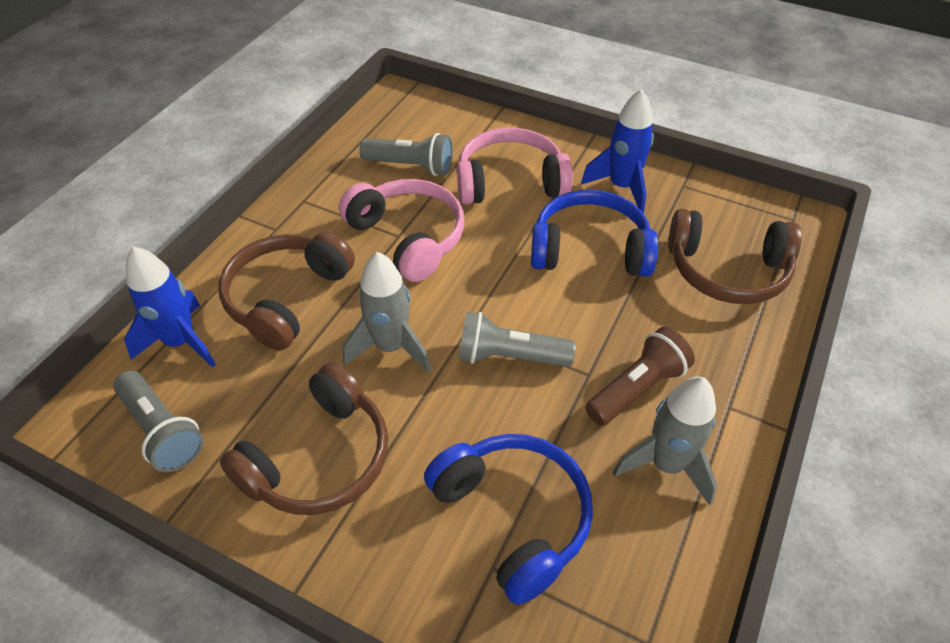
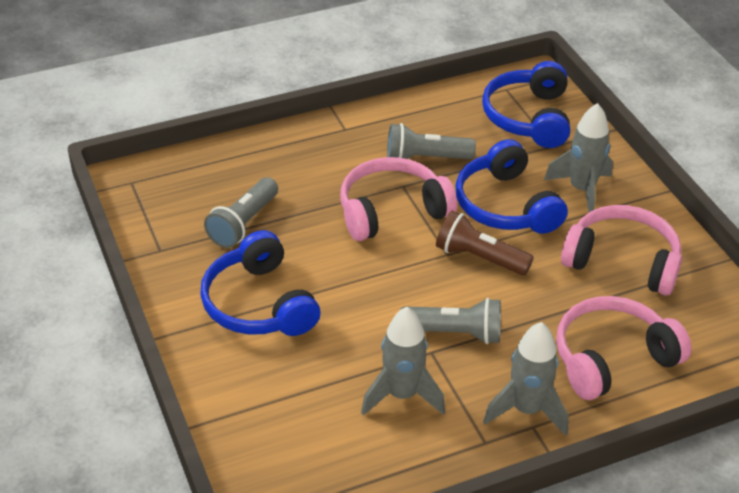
blue headphones: 2 -> 3
blue rocket: 2 -> 0
brown headphones: 3 -> 0
grey rocket: 2 -> 3
pink headphones: 2 -> 3

